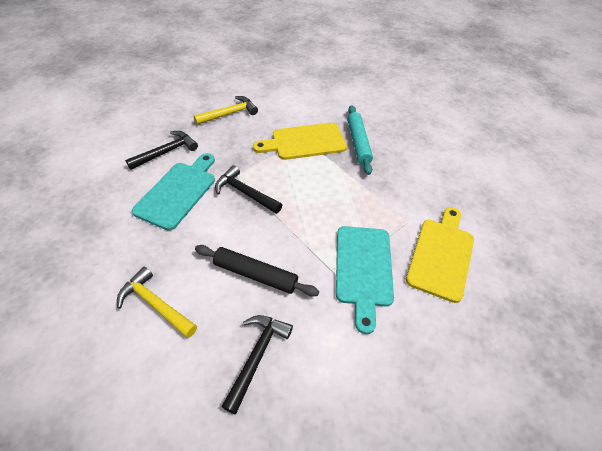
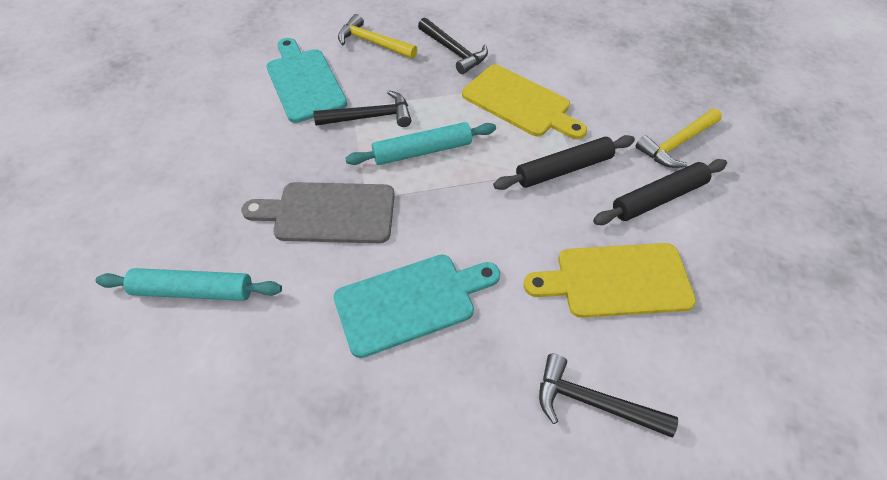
black rolling pin: 1 -> 2
grey cutting board: 0 -> 1
turquoise rolling pin: 1 -> 2

